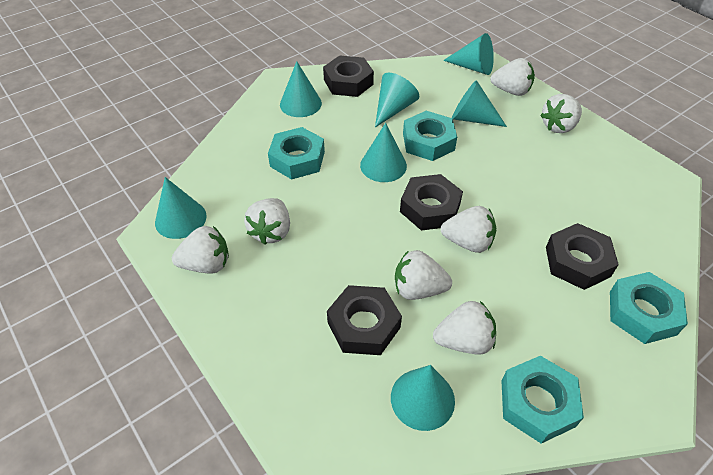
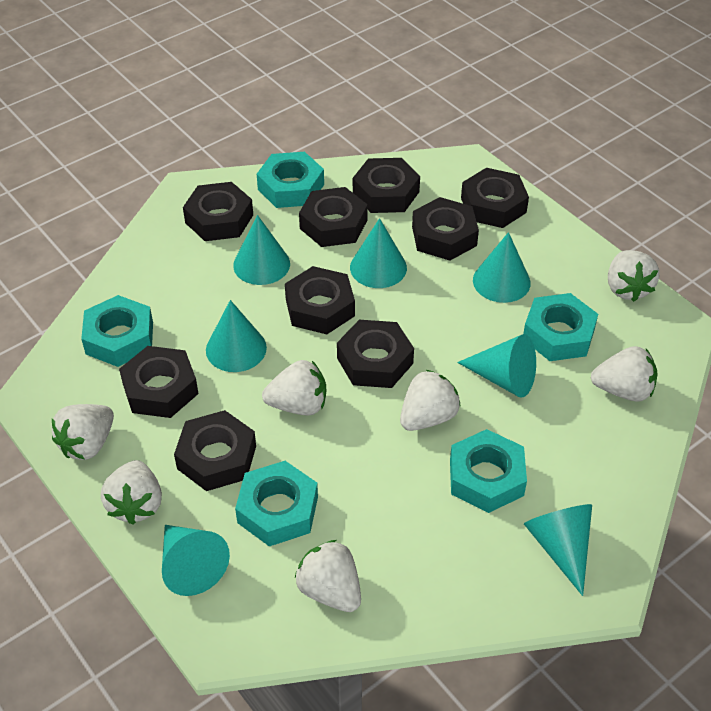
black nut: 4 -> 9
turquoise nut: 4 -> 5

